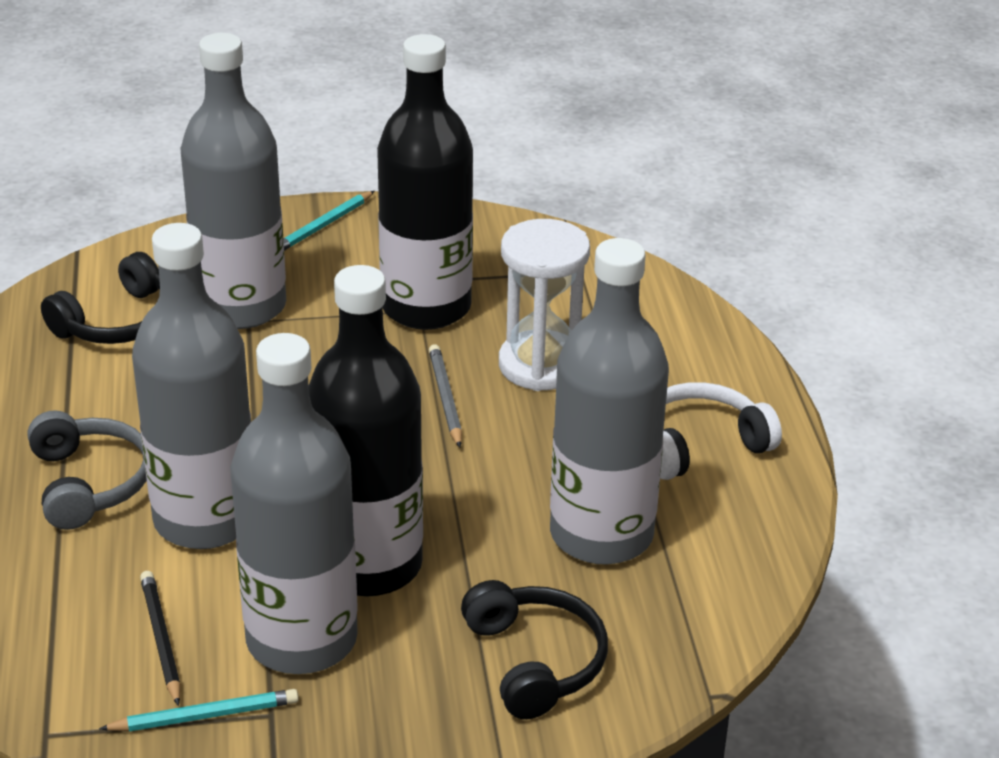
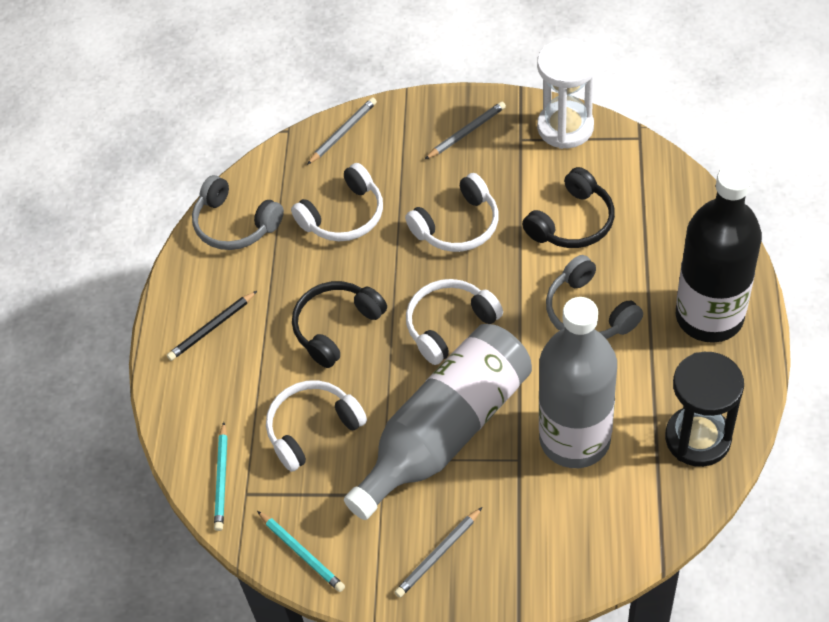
black bottle: 2 -> 1
black hourglass: 0 -> 1
grey bottle: 4 -> 2
grey headphones: 1 -> 2
grey pencil: 1 -> 3
white headphones: 1 -> 4

